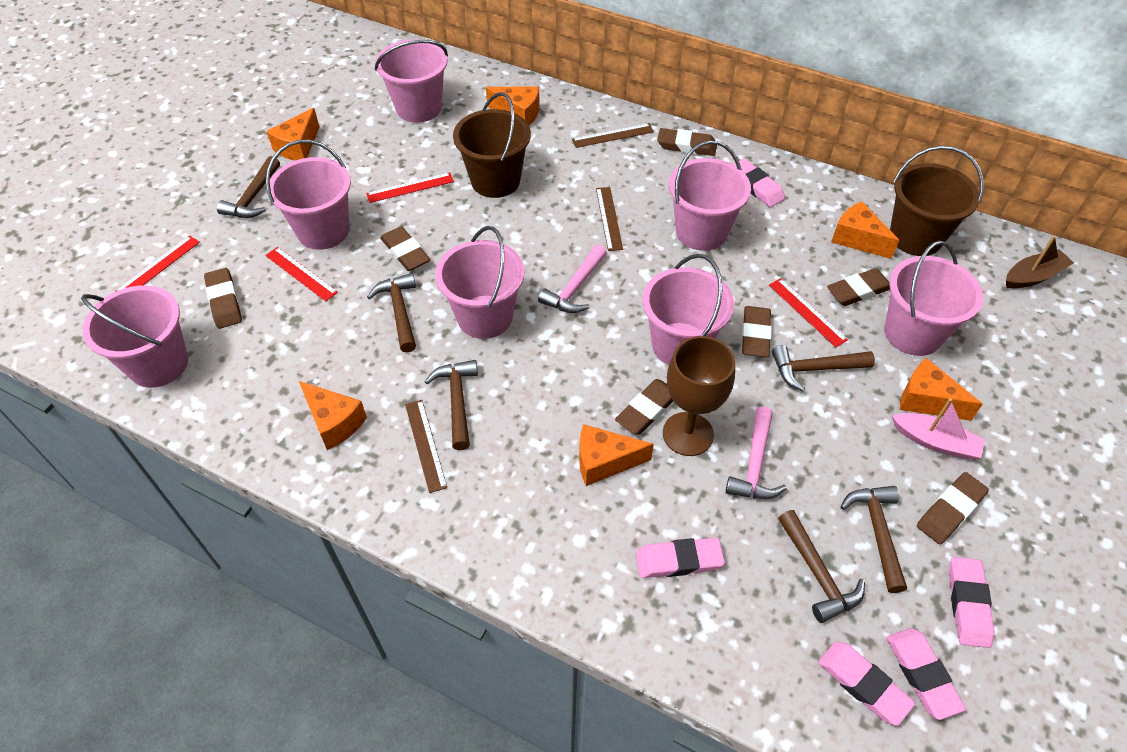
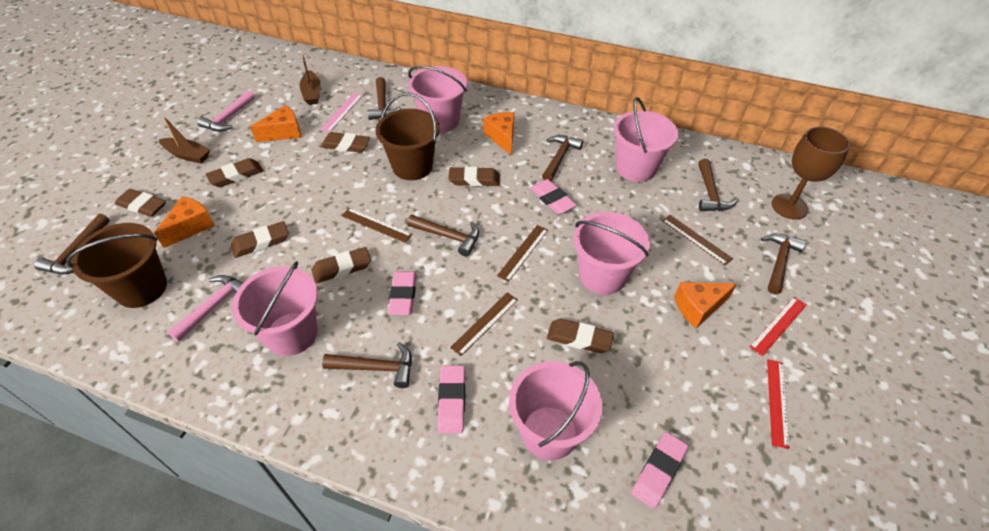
brown boat: 1 -> 2
brown hammer: 6 -> 7
brown ruler: 3 -> 4
orange cheese: 6 -> 4
pink boat: 1 -> 0
pink bucket: 7 -> 5
pink eraser: 5 -> 4
pink ruler: 0 -> 1
red ruler: 4 -> 2

